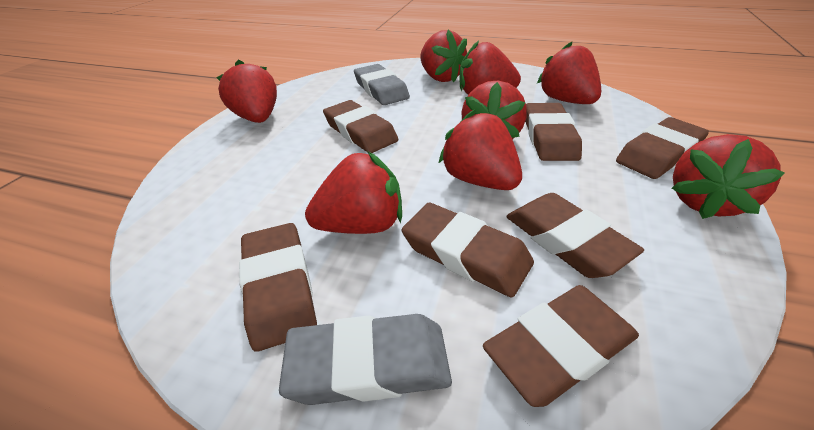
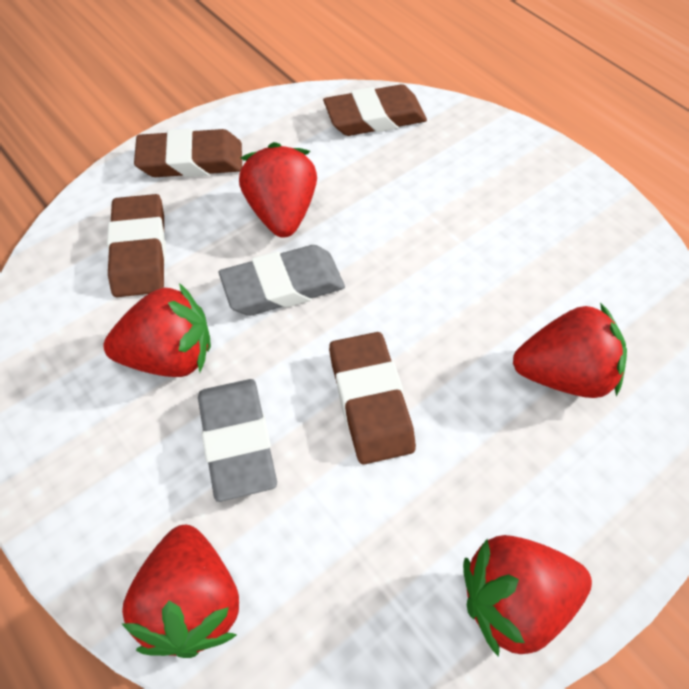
brown eraser: 7 -> 4
red strawberry: 8 -> 5

